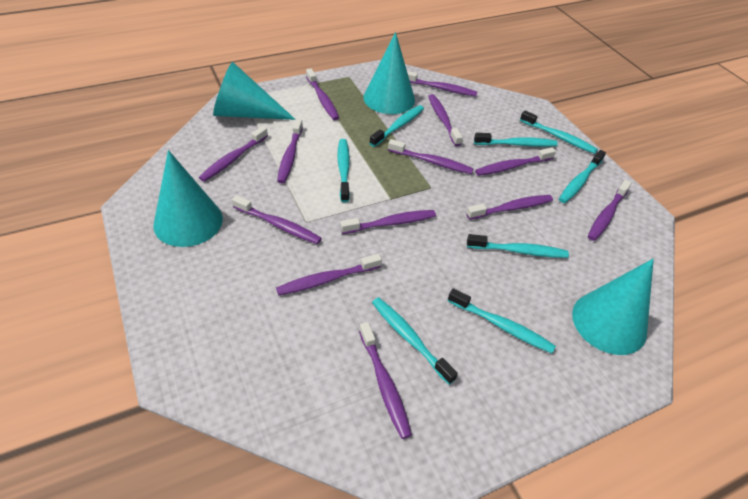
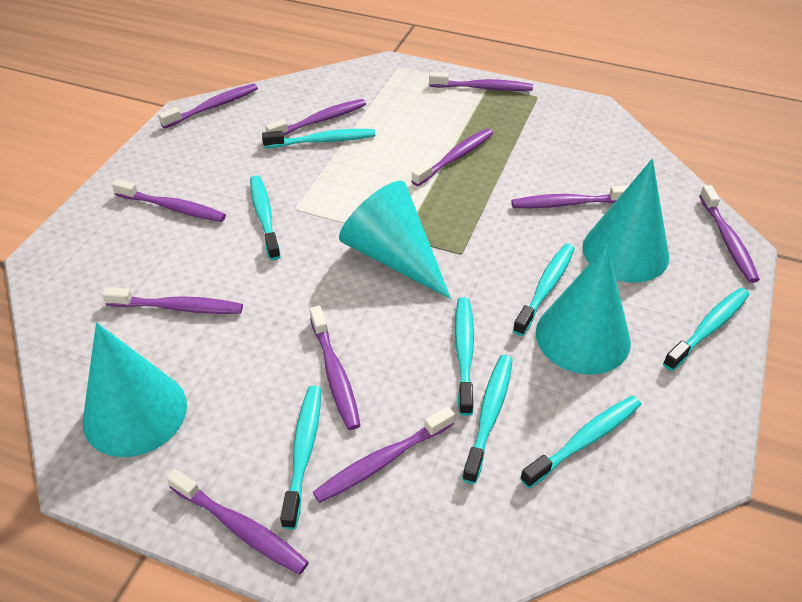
purple toothbrush: 13 -> 11

